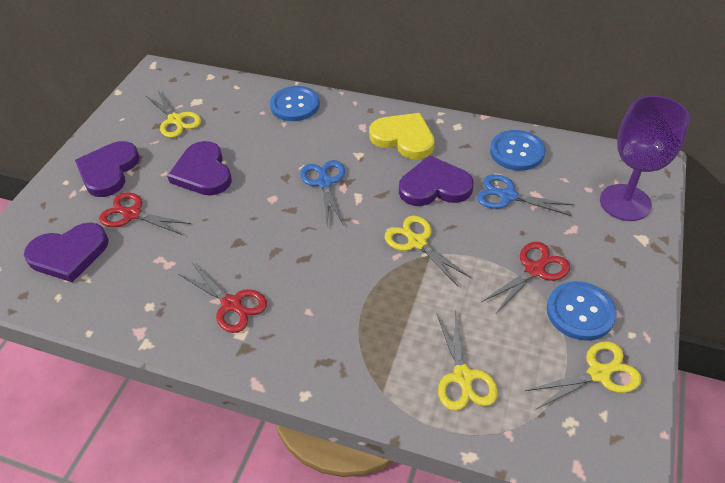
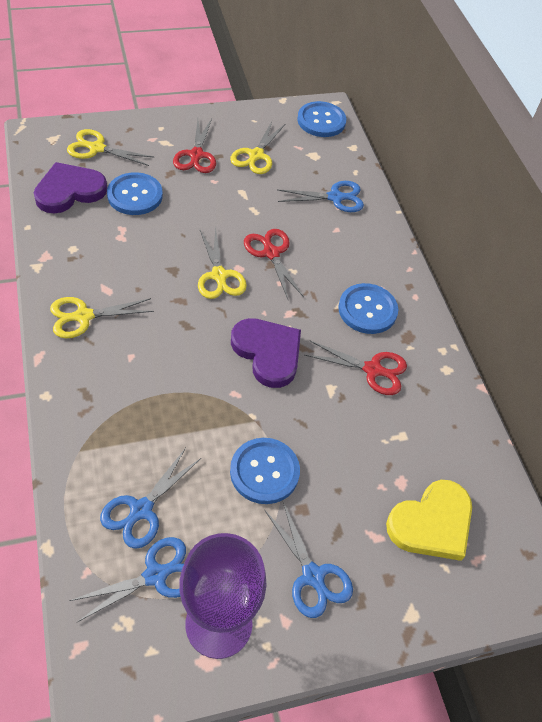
blue button: 3 -> 4
blue scissors: 2 -> 4
purple heart: 4 -> 2

